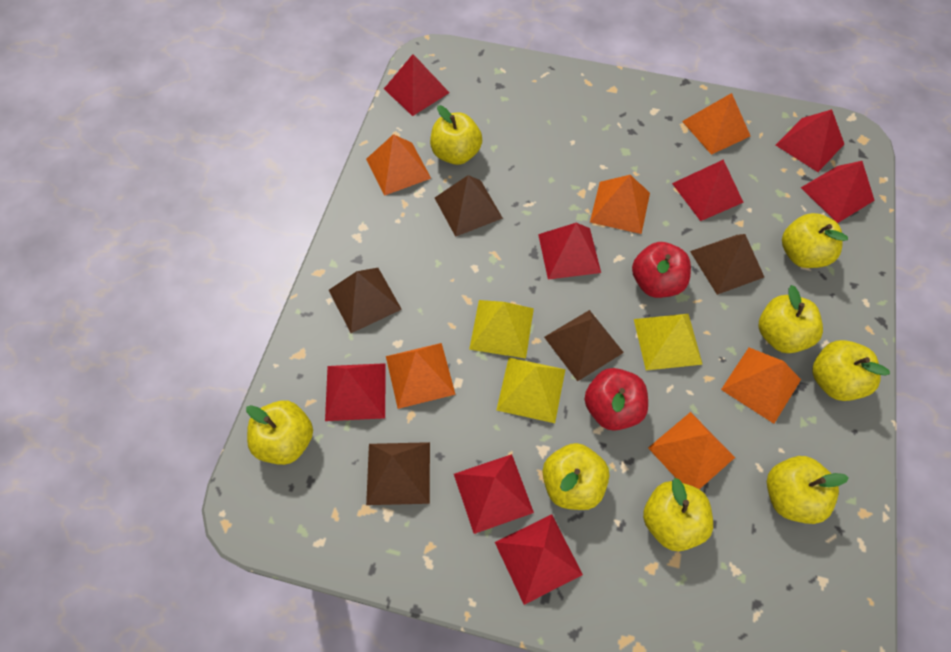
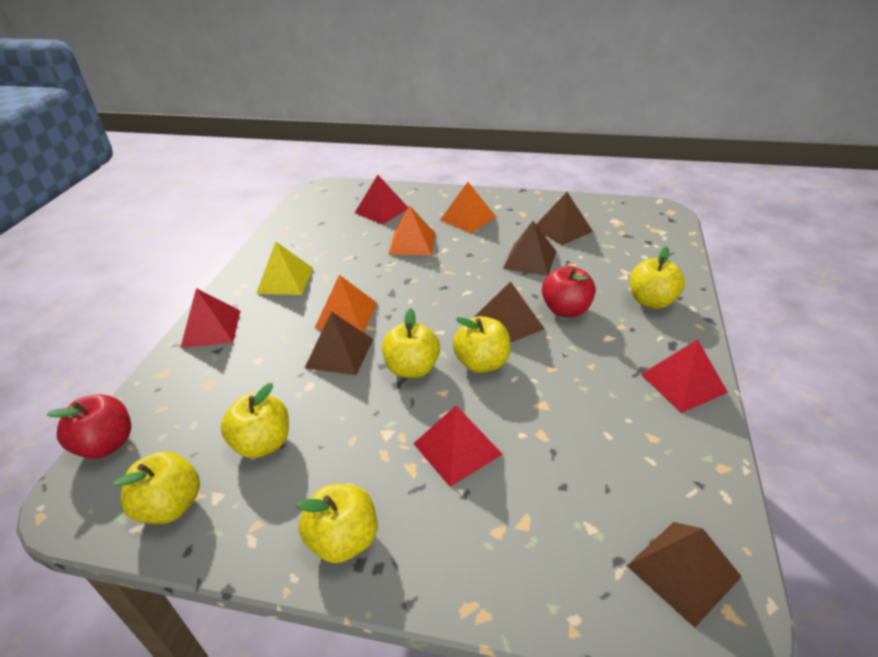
orange pyramid: 6 -> 3
red pyramid: 8 -> 4
yellow apple: 8 -> 6
yellow pyramid: 3 -> 1

